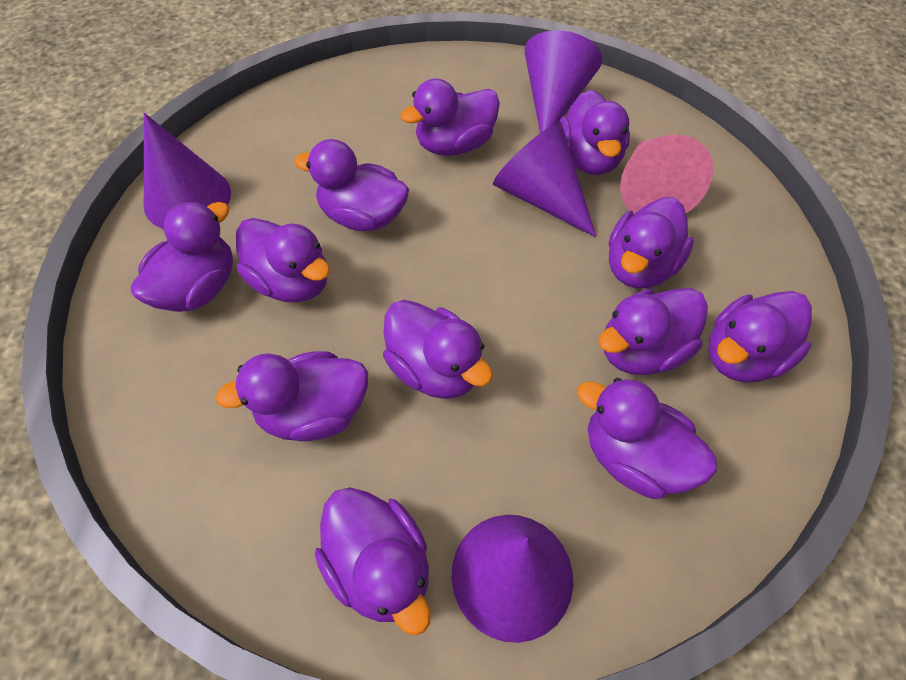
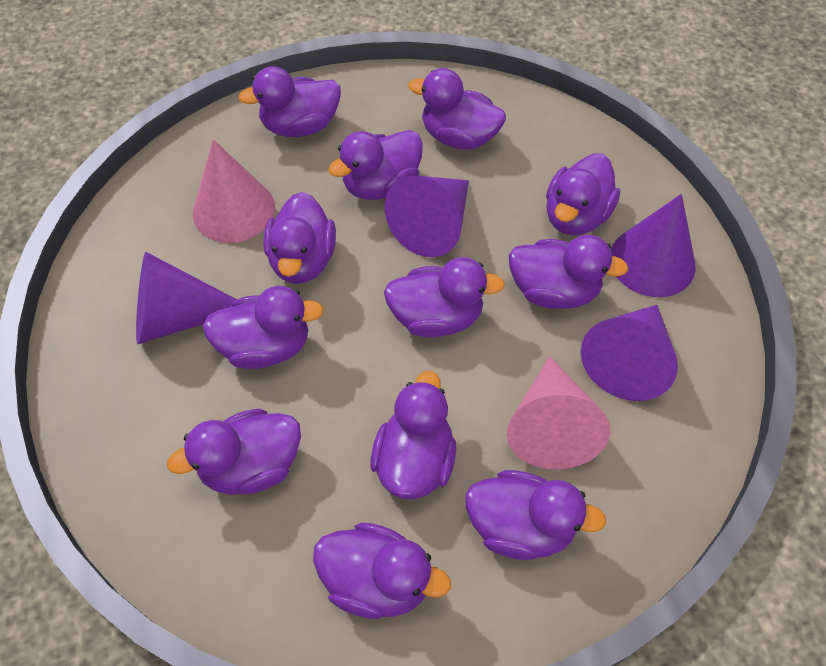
pink cone: 1 -> 2

